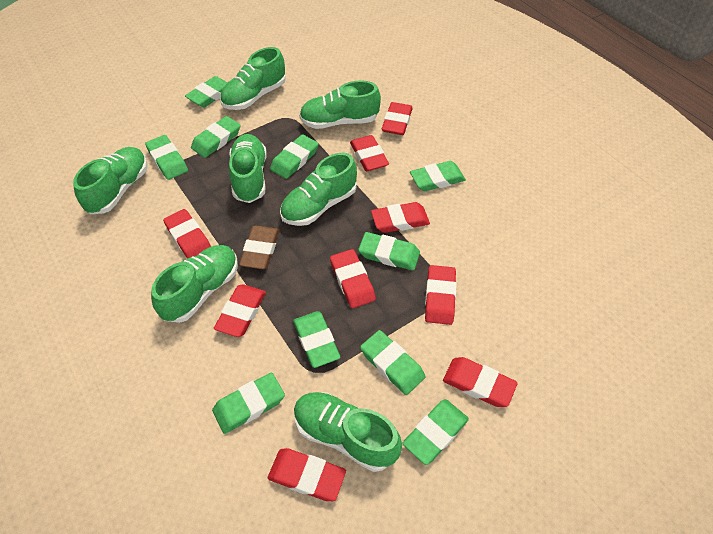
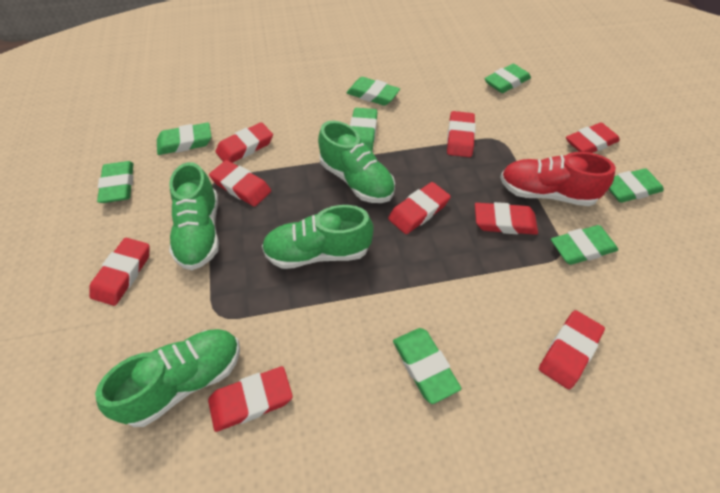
brown eraser: 1 -> 0
green eraser: 10 -> 8
green shoe: 7 -> 4
red shoe: 0 -> 1

